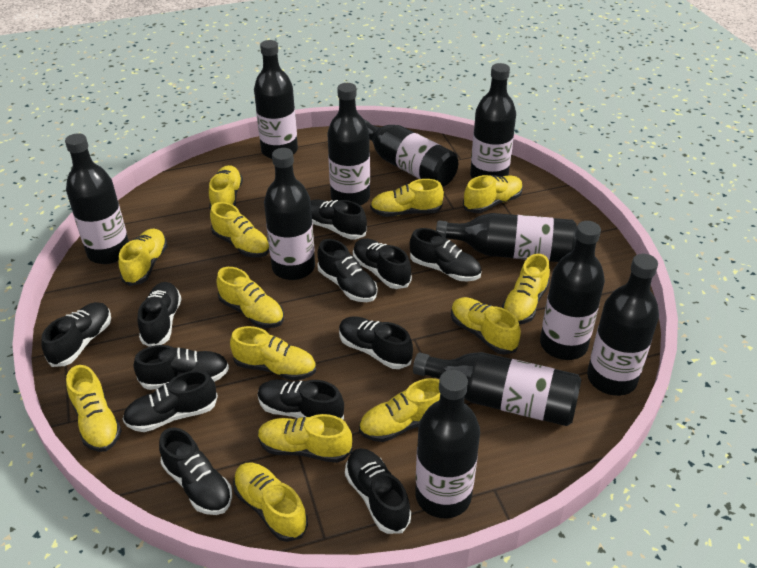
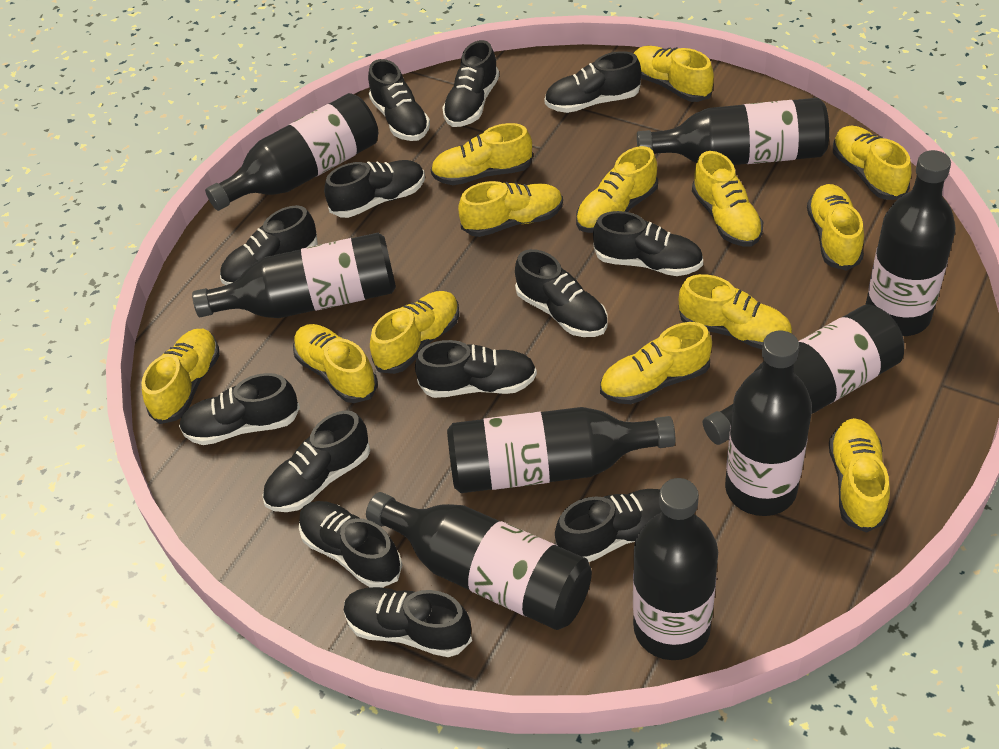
black bottle: 11 -> 9
black shoe: 12 -> 13

